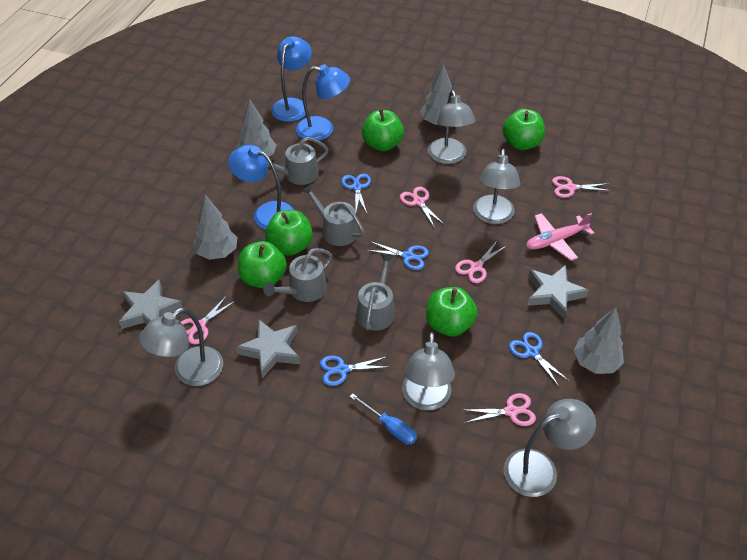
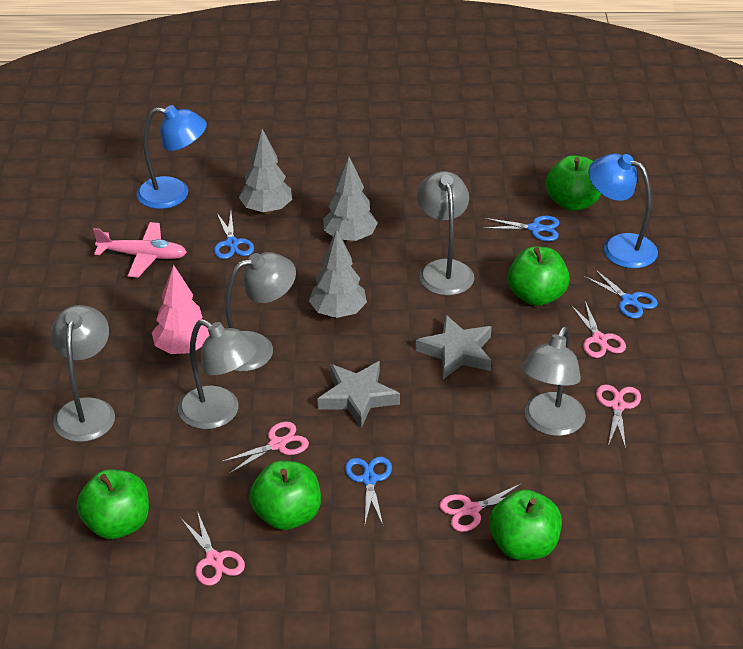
blue lamp: 3 -> 2
blue screwdriver: 1 -> 0
grey star: 3 -> 2
grey tree: 4 -> 3
grey watering can: 4 -> 0
pink tree: 0 -> 1

